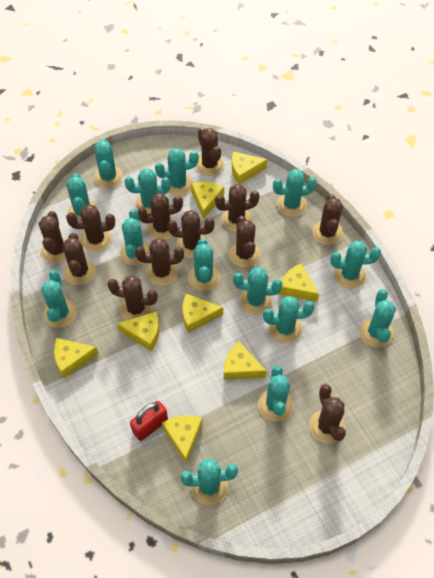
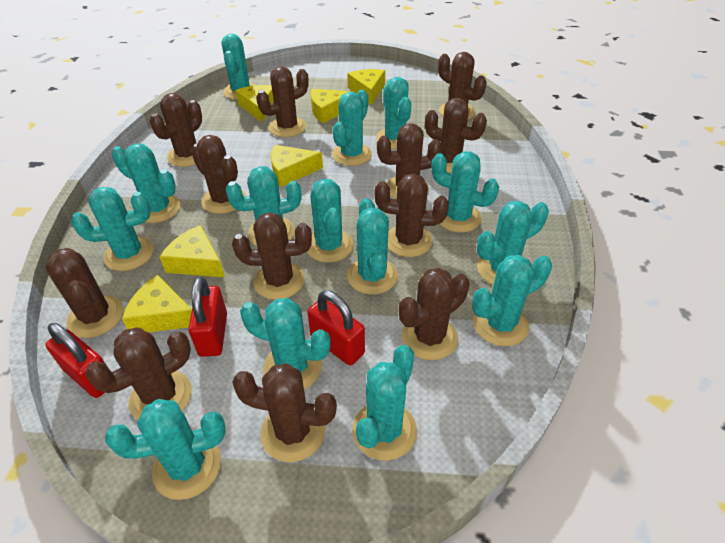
red padlock: 1 -> 3
yellow cheese: 8 -> 6

